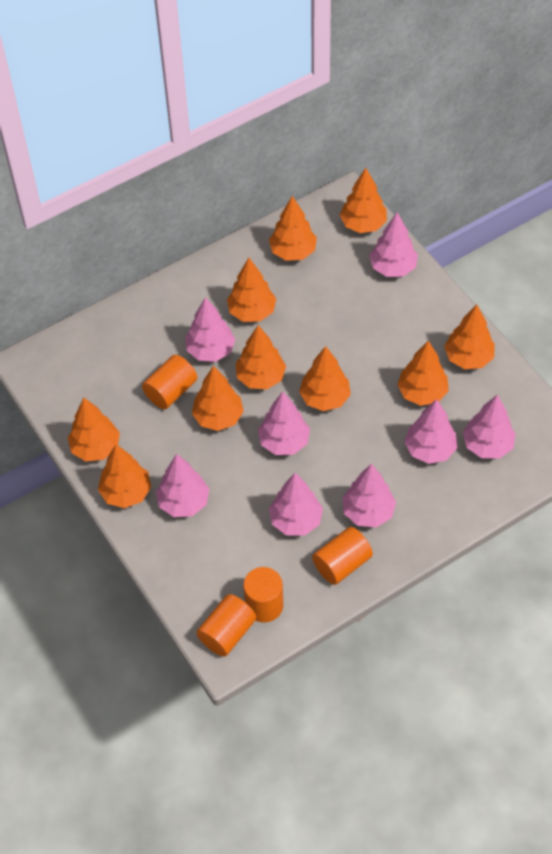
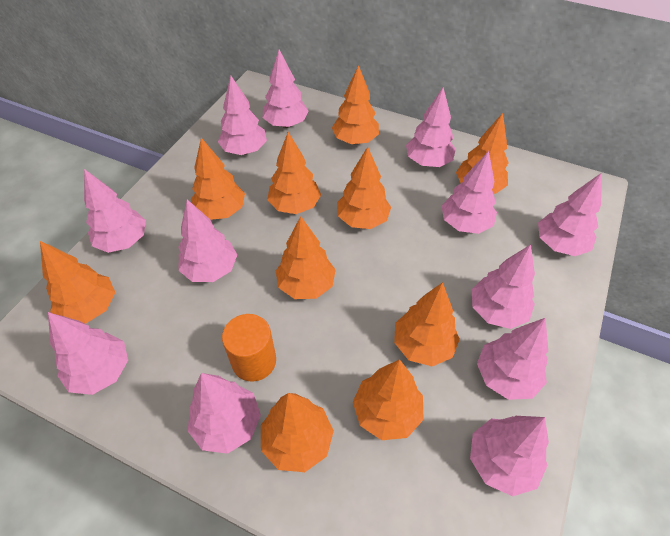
orange cylinder: 4 -> 1
pink tree: 8 -> 12

